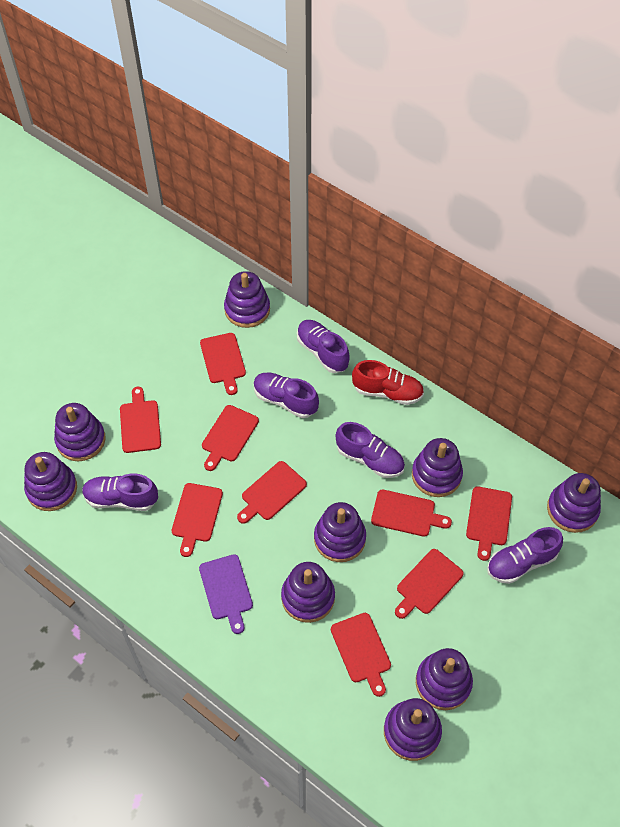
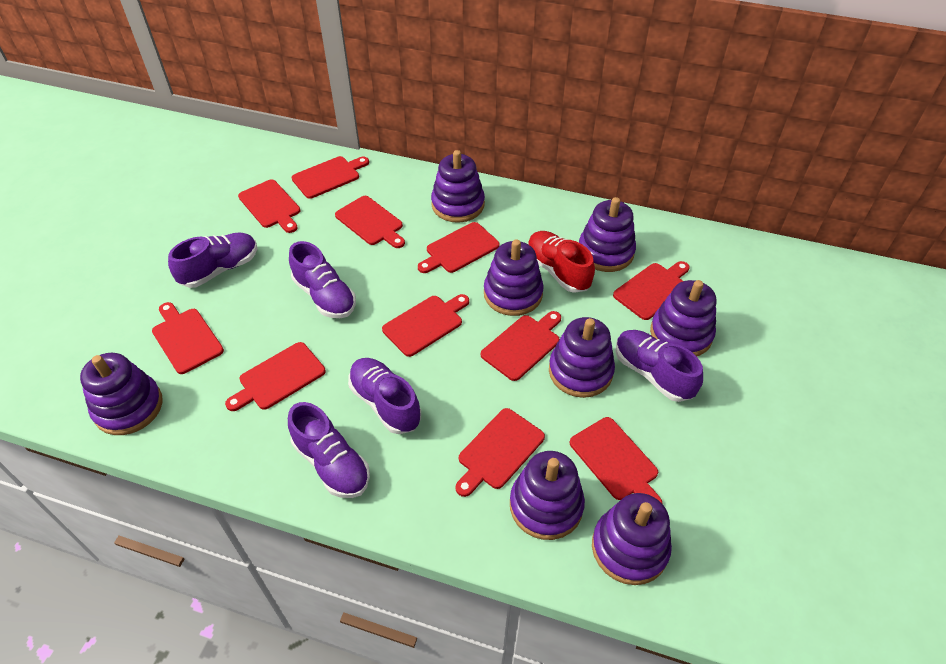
purple cutting board: 1 -> 0
purple stacking toy: 9 -> 8
red cutting board: 9 -> 11

